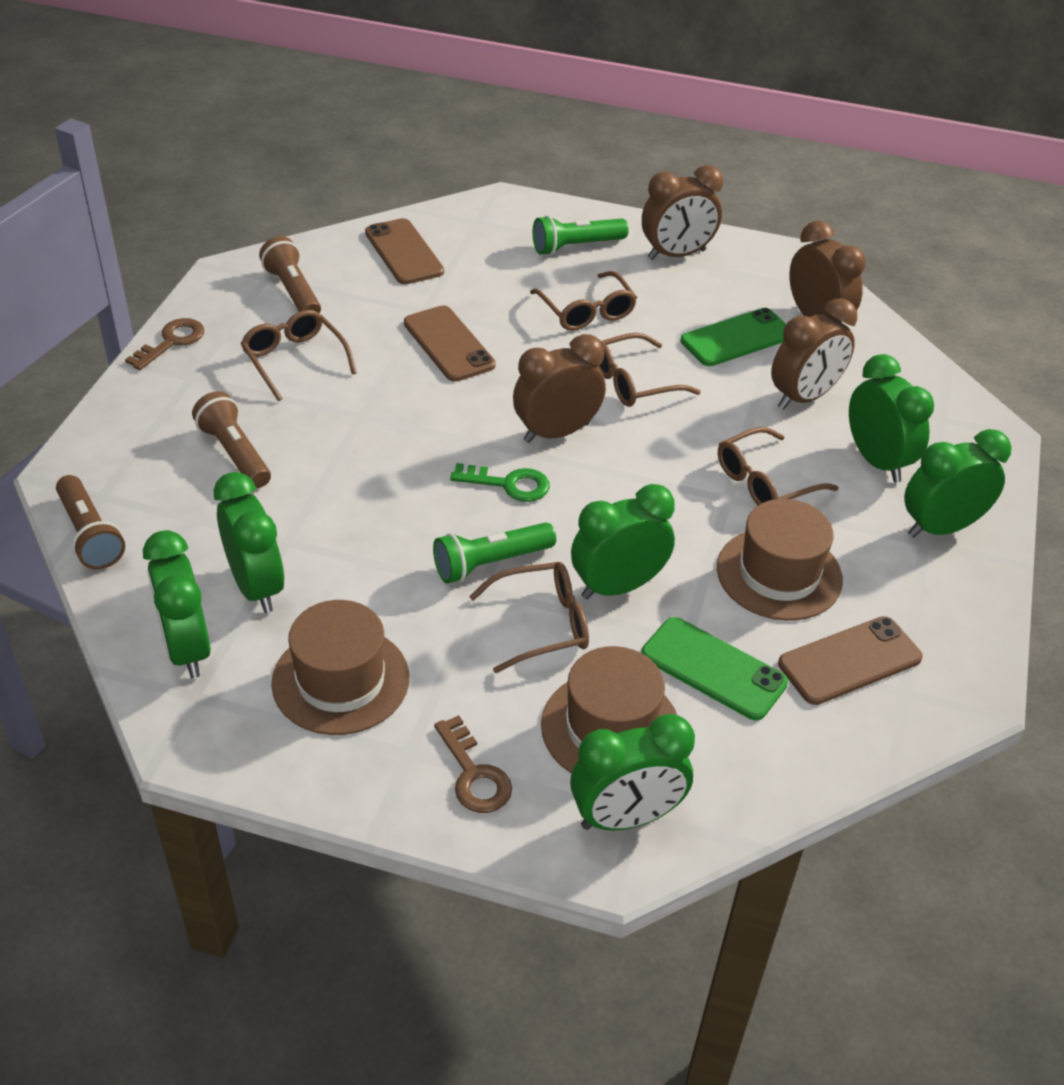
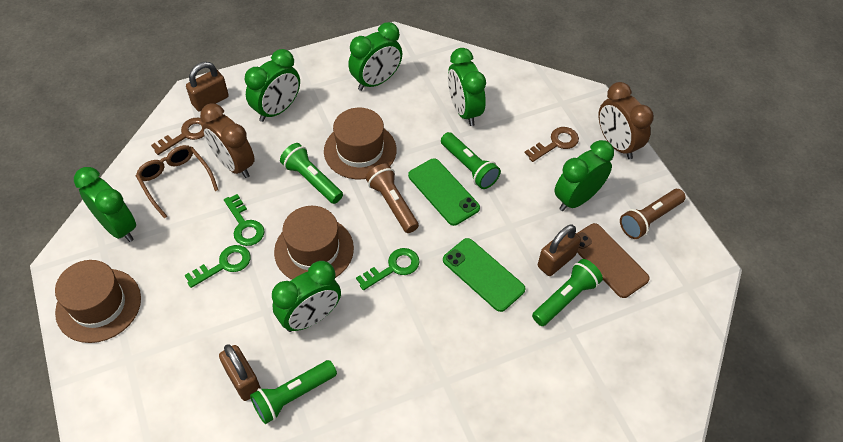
brown clock: 4 -> 2
brown flashlight: 3 -> 2
brown glasses: 5 -> 1
brown padlock: 0 -> 3
brown phone: 3 -> 1
green flashlight: 2 -> 4
green key: 1 -> 3

